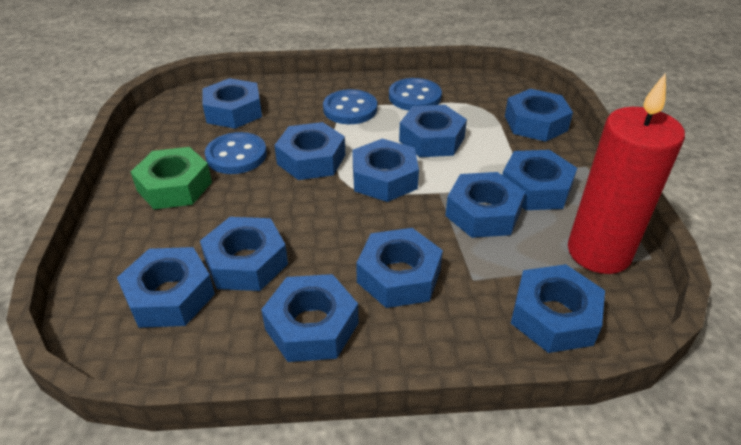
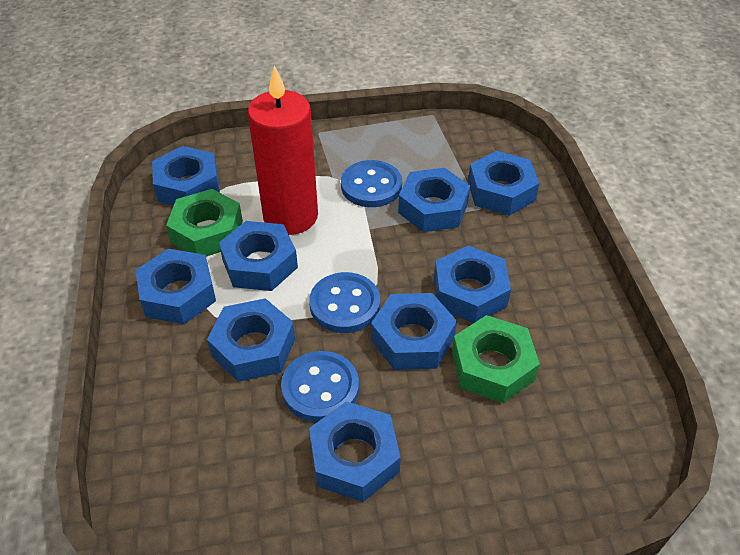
blue nut: 12 -> 9
green nut: 1 -> 2

